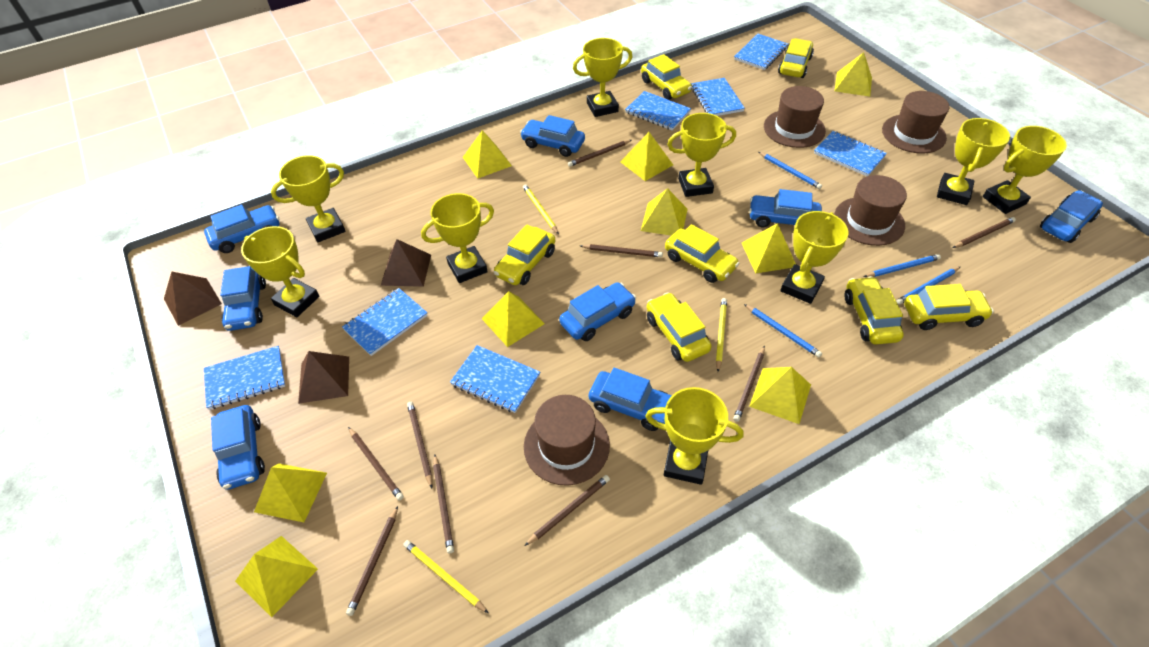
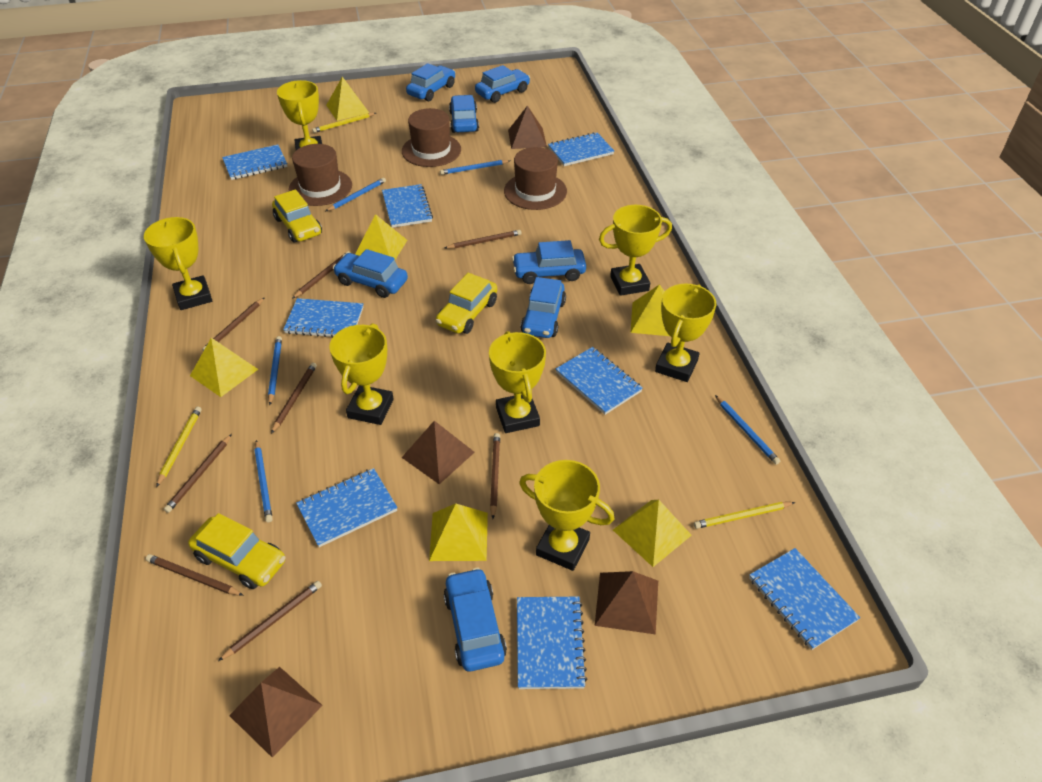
blue car: 8 -> 7
blue notebook: 7 -> 8
blue pencil: 4 -> 5
brown hat: 4 -> 3
brown pencil: 9 -> 8
brown pyramid: 3 -> 4
yellow car: 7 -> 3
yellow pyramid: 9 -> 6
yellow trophy: 9 -> 7

